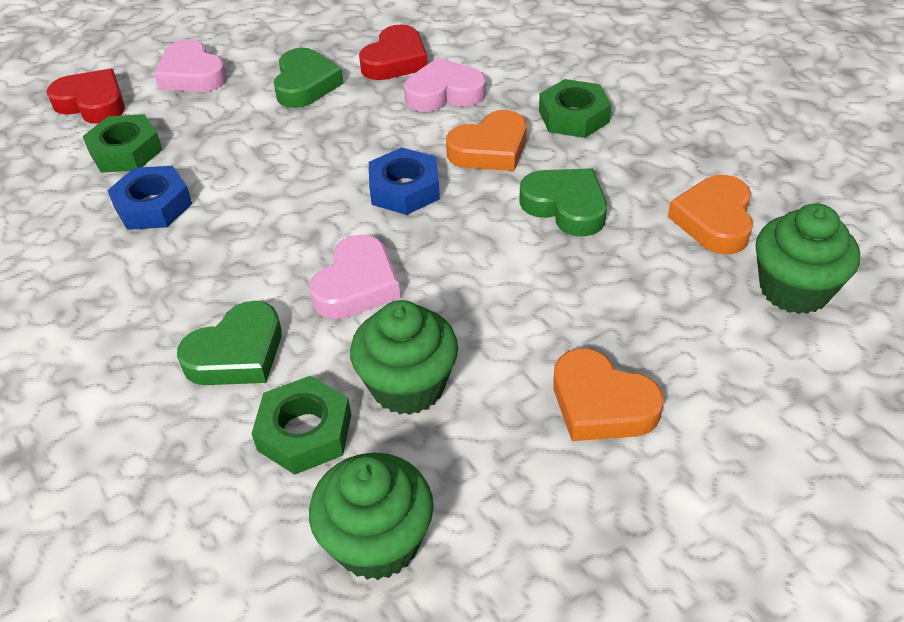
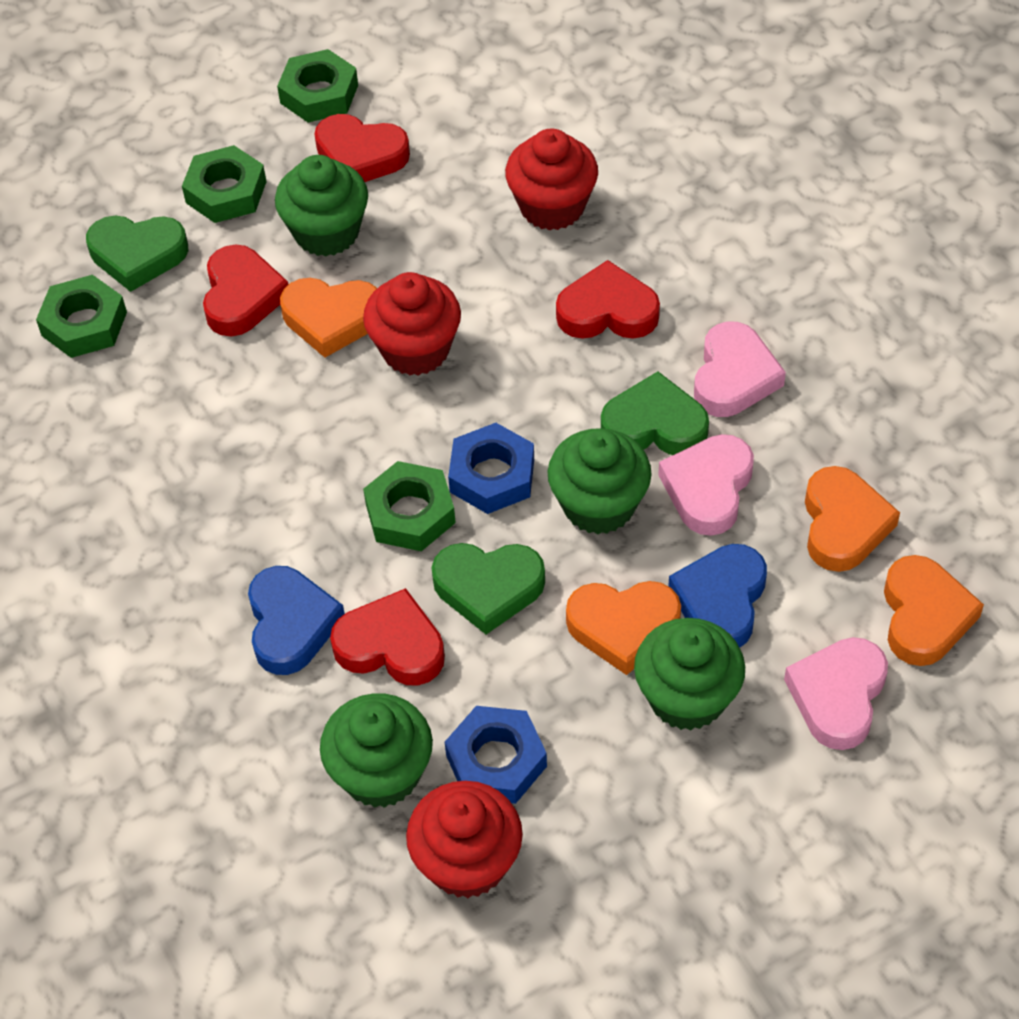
blue heart: 0 -> 2
green cupcake: 3 -> 4
green nut: 3 -> 4
orange heart: 3 -> 4
red cupcake: 0 -> 3
red heart: 2 -> 4

